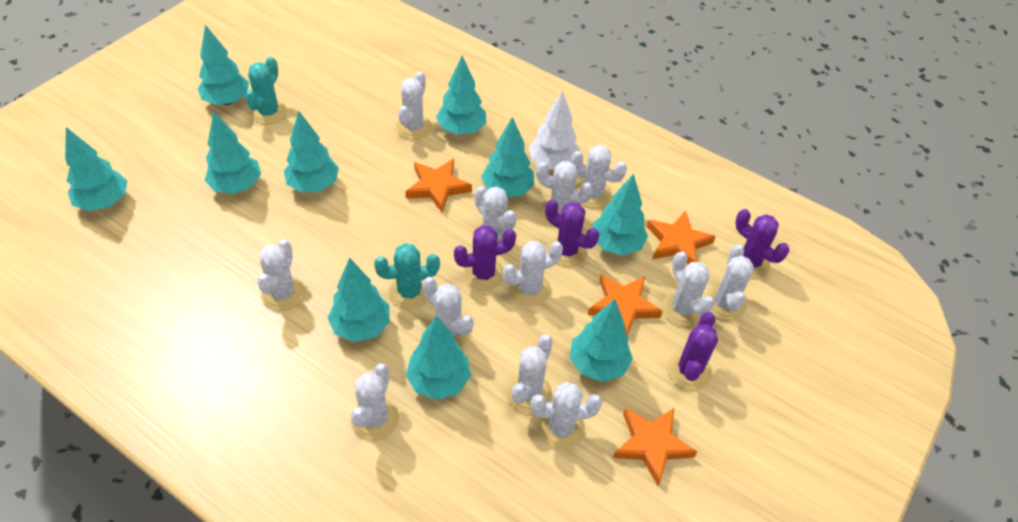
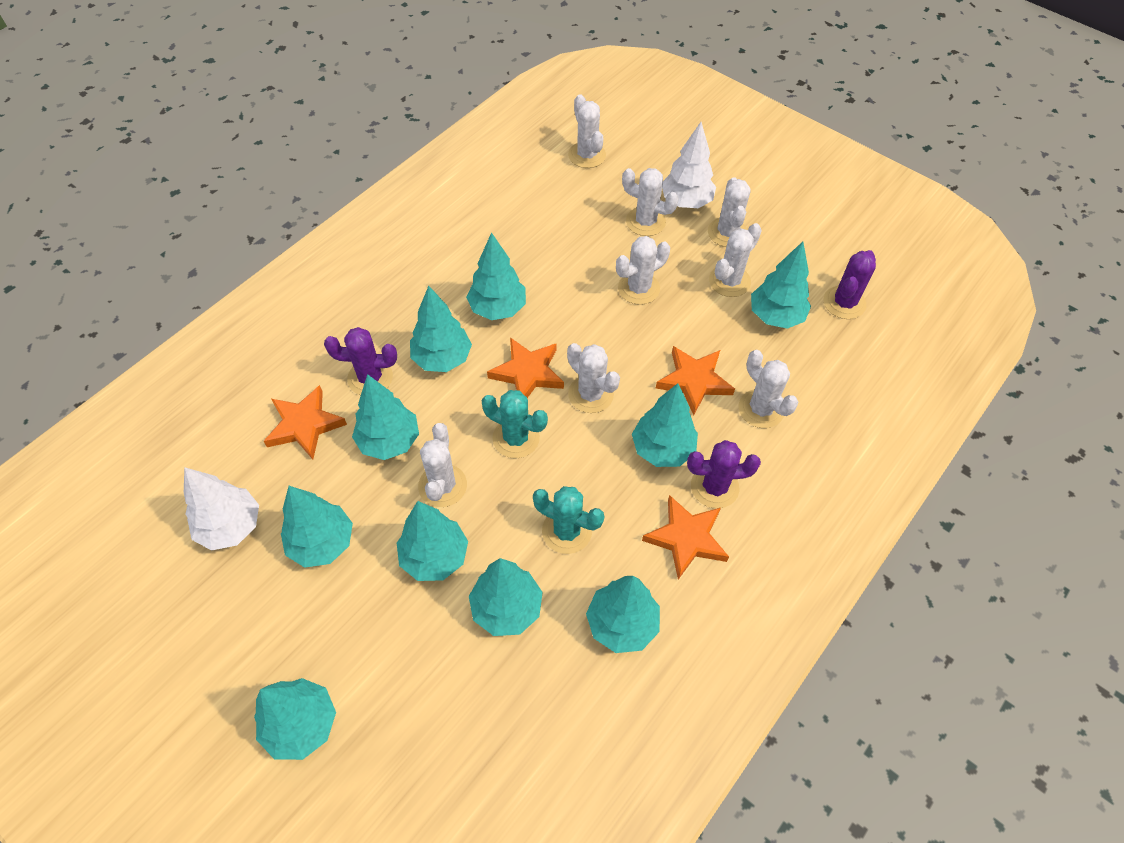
purple cactus: 4 -> 3
white cactus: 12 -> 8
white tree: 1 -> 2

